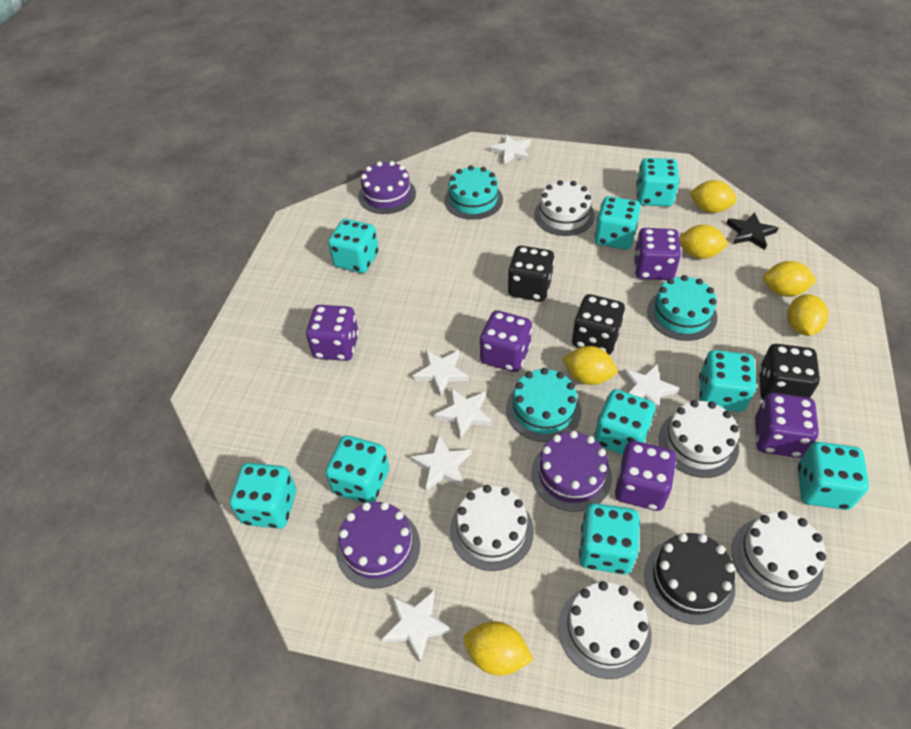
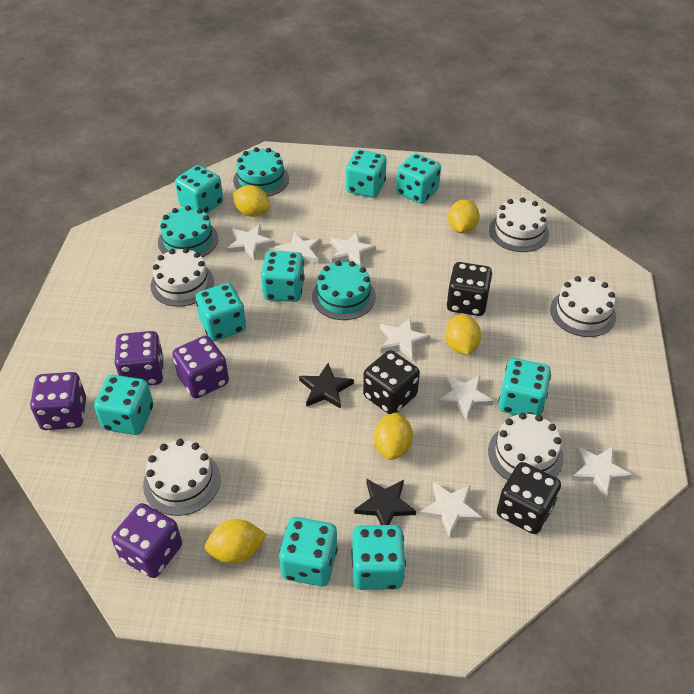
black cake: 1 -> 0
black star: 1 -> 2
purple cake: 3 -> 0
purple dice: 5 -> 4
white star: 6 -> 7
yellow lemon: 6 -> 5

